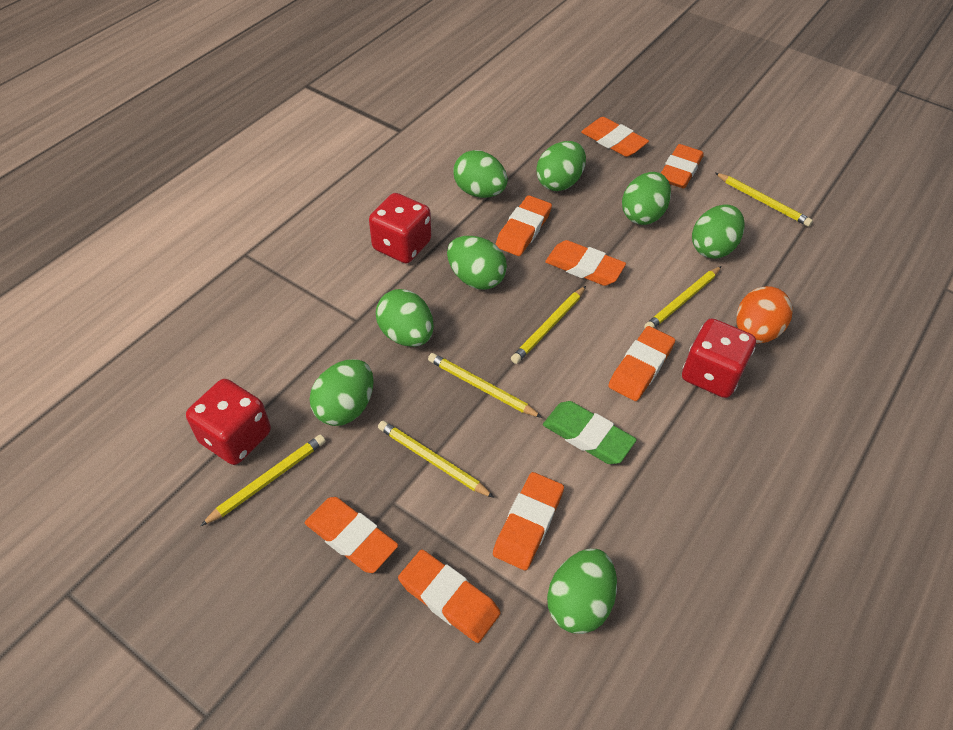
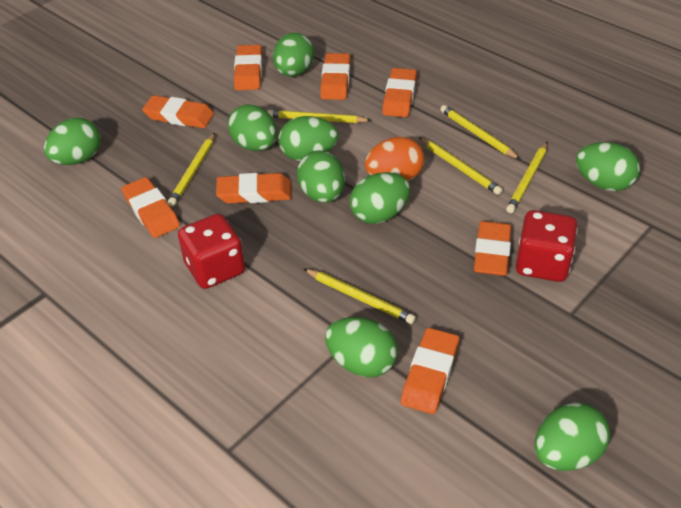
green egg: 8 -> 9
green eraser: 1 -> 0
red dice: 3 -> 2

